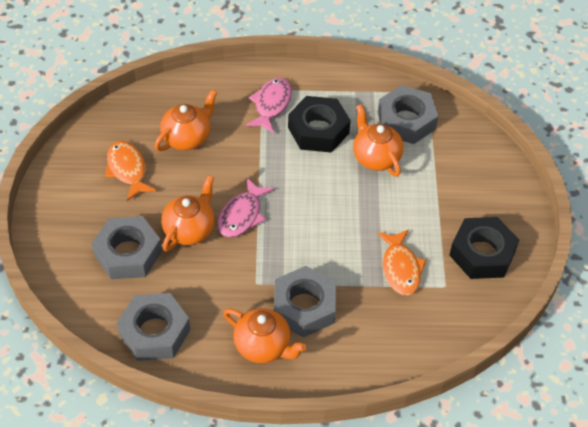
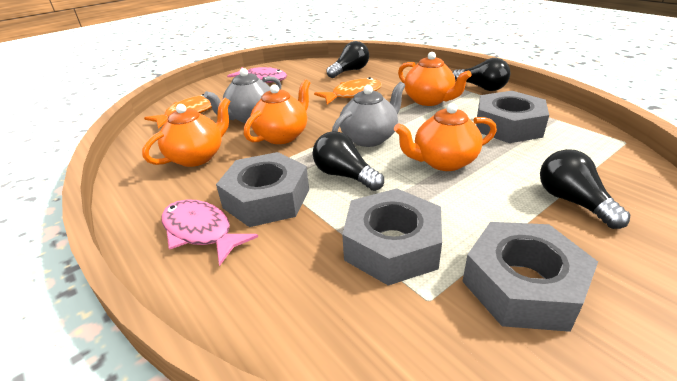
black light bulb: 0 -> 4
black nut: 2 -> 0
grey teapot: 0 -> 2

